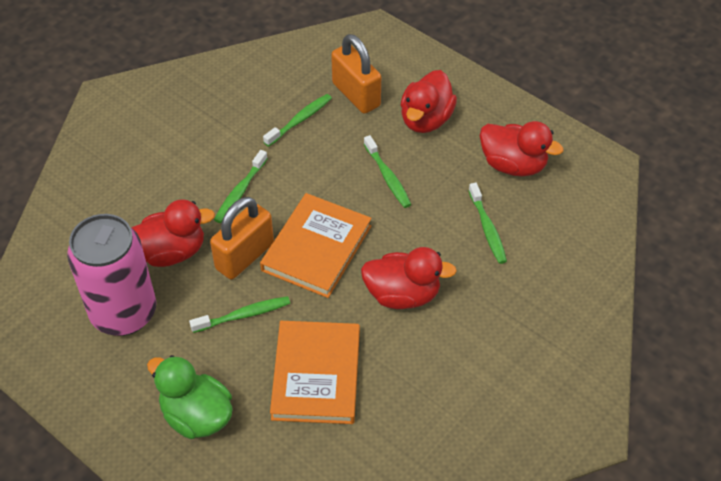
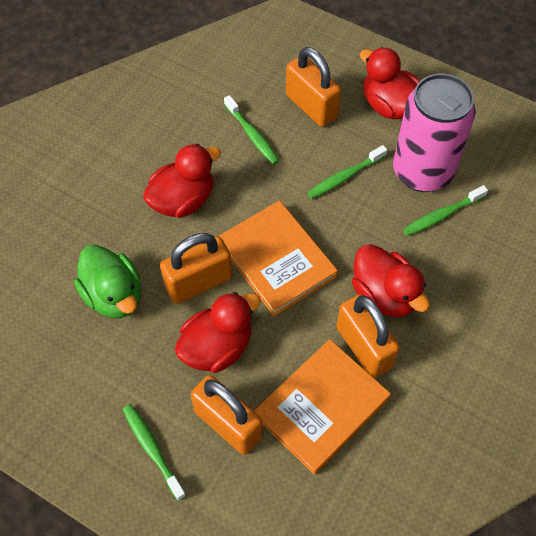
green toothbrush: 5 -> 4
orange padlock: 2 -> 4

